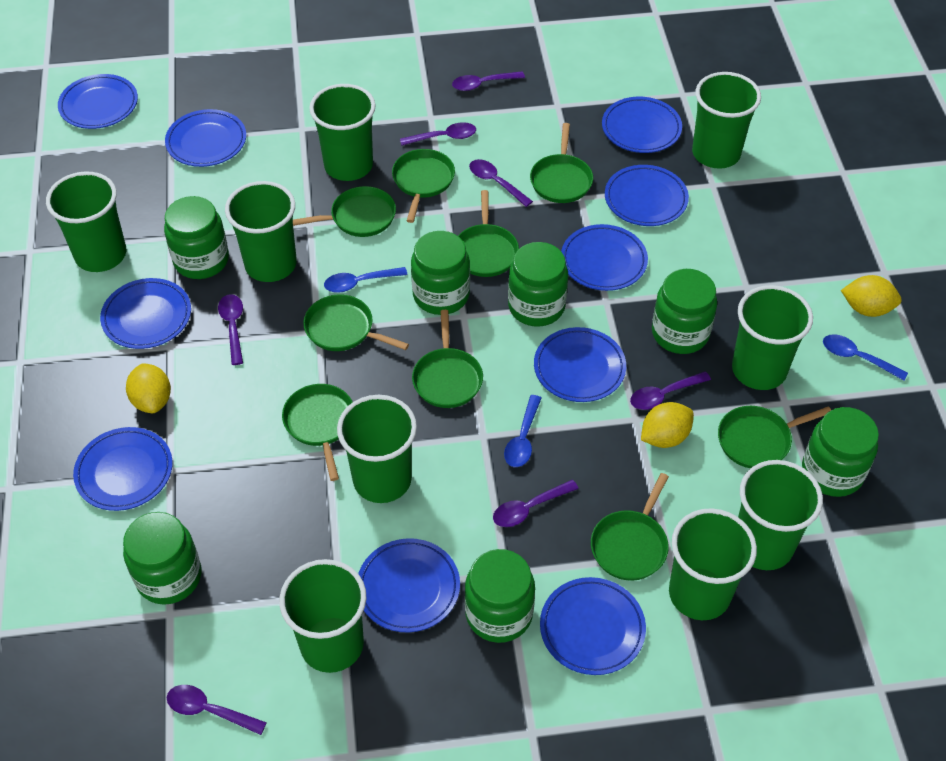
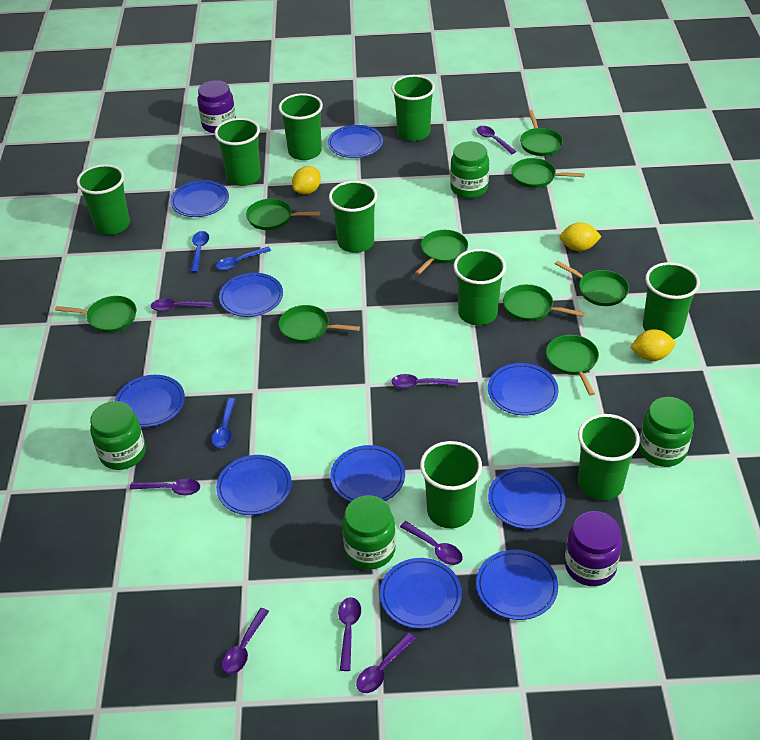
green jar: 7 -> 4
purple jar: 0 -> 2
purple spoon: 7 -> 8

